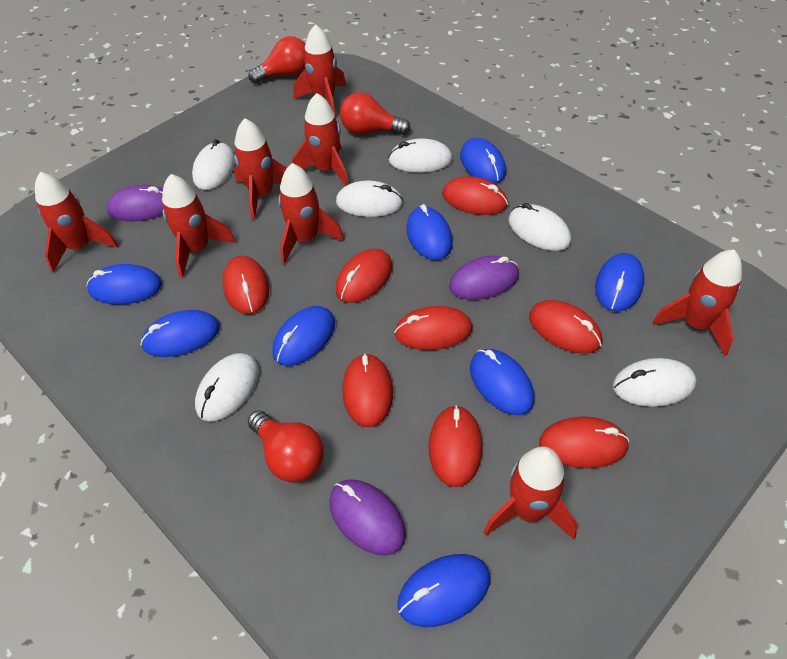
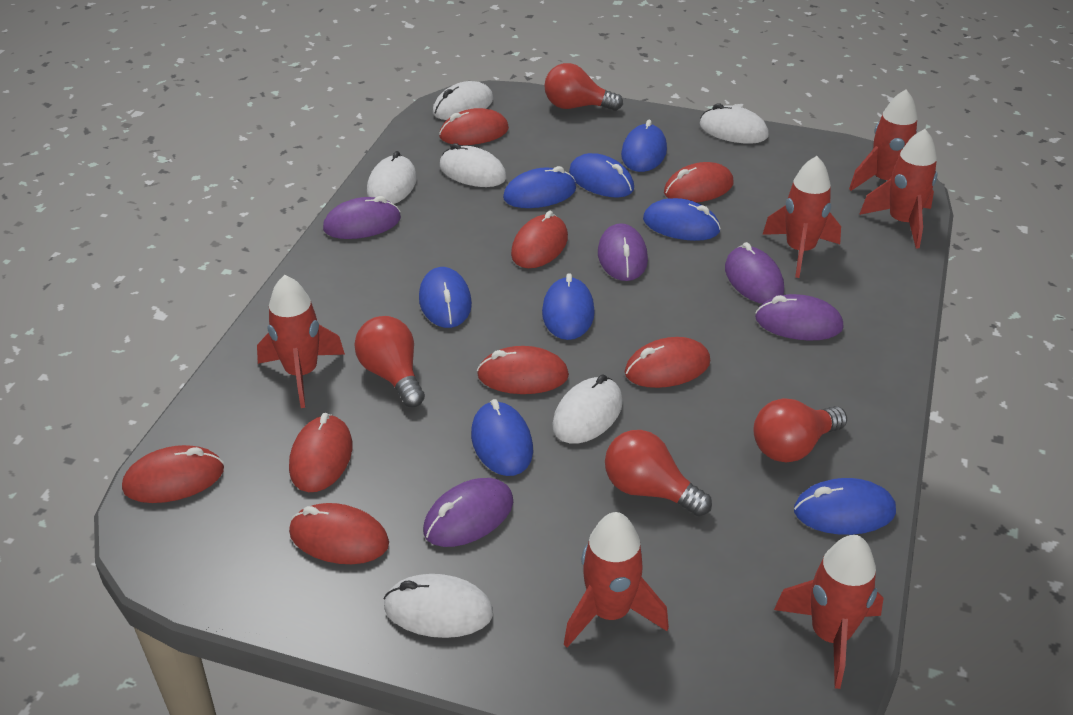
purple mouse: 3 -> 5
red light bulb: 3 -> 4
red rocket: 8 -> 6

